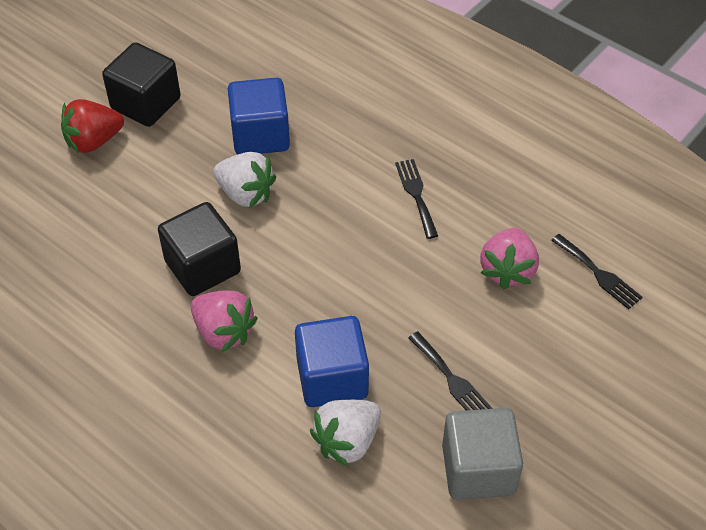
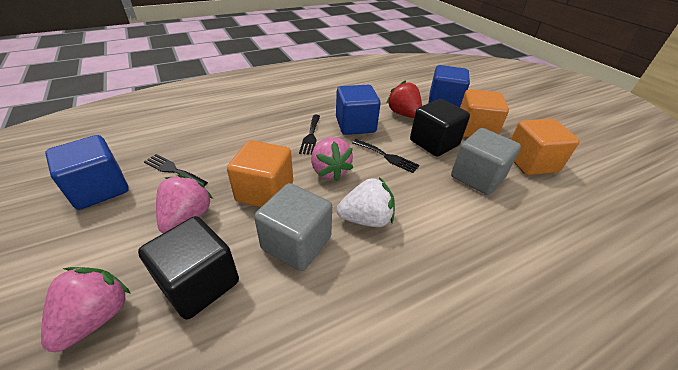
blue cube: 2 -> 3
grey cube: 1 -> 2
orange cube: 0 -> 3
pink strawberry: 2 -> 3
white strawberry: 2 -> 1

